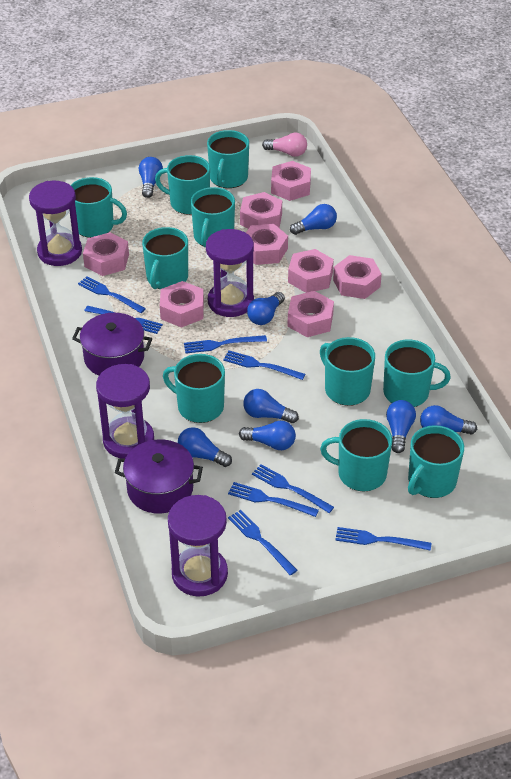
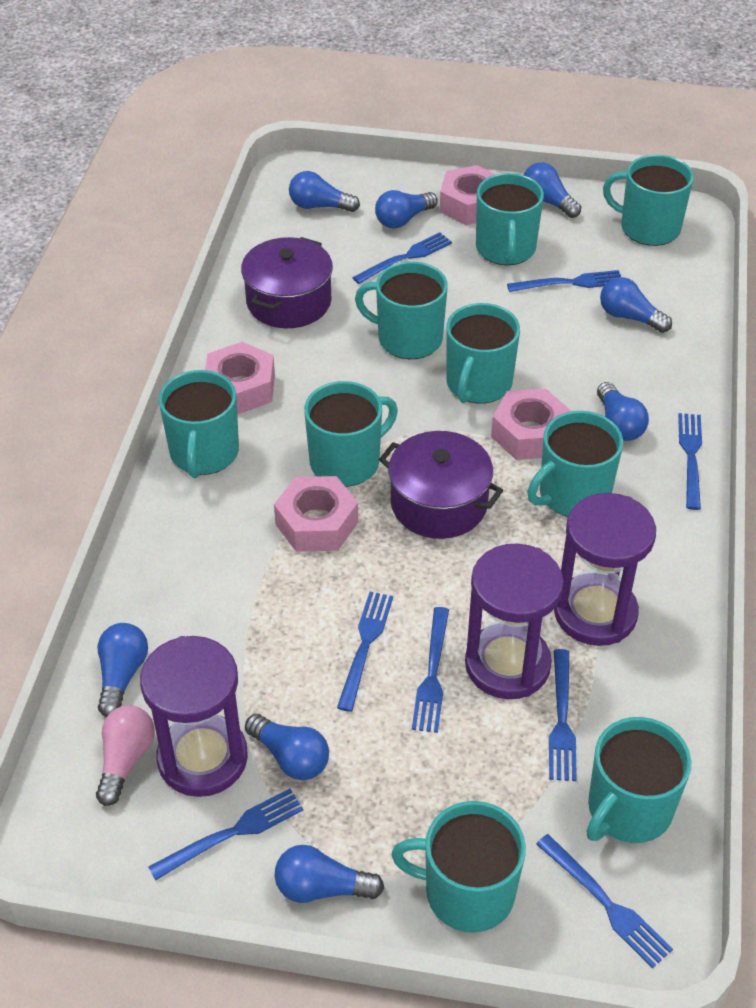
pink nut: 8 -> 4
purple hourglass: 4 -> 3
turquoise mug: 10 -> 9

